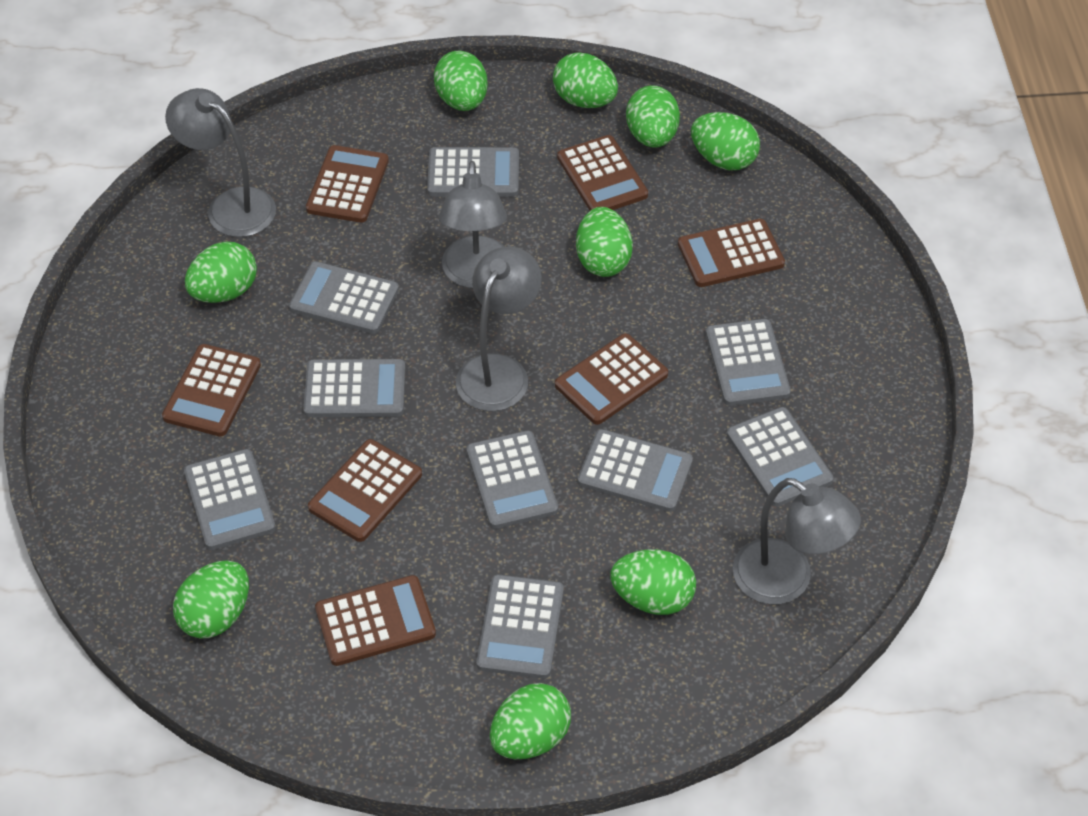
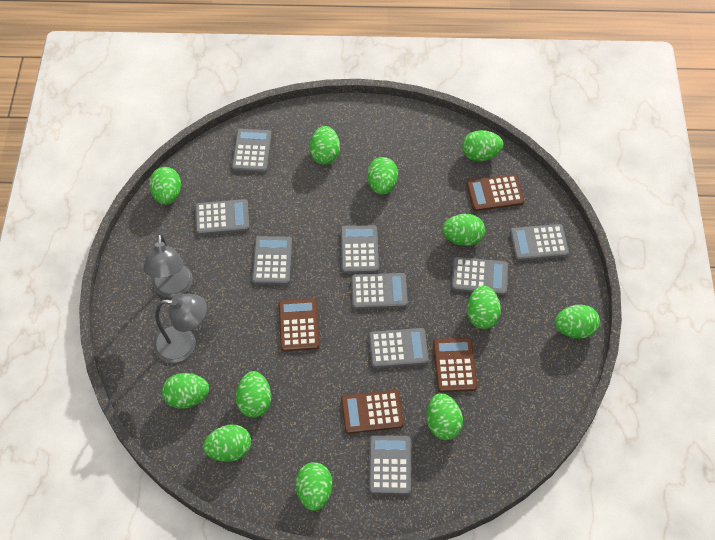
brown calculator: 7 -> 4
green egg: 9 -> 12
grey lamp: 4 -> 2

